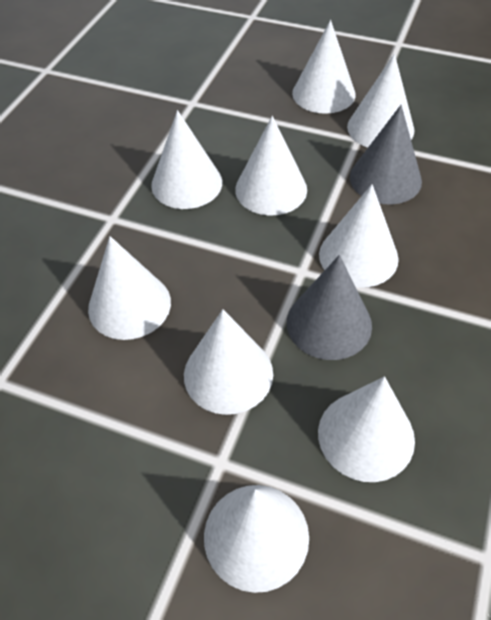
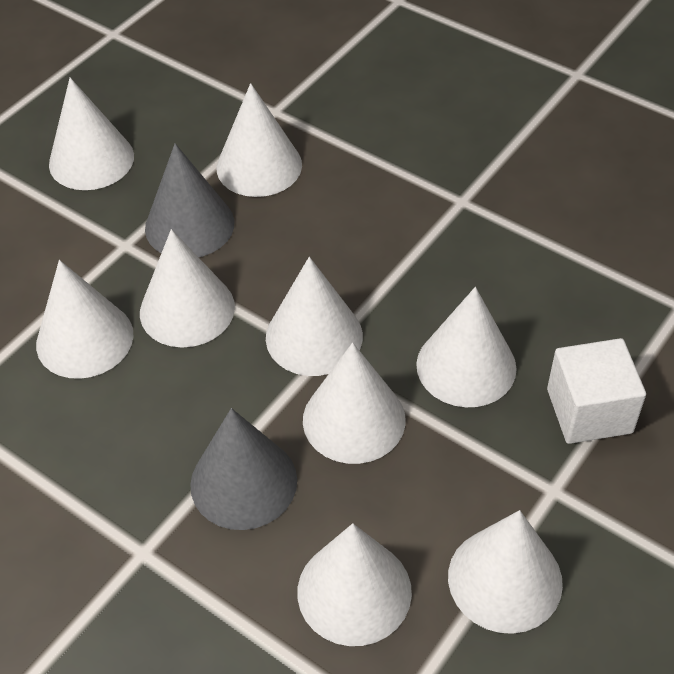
white cube: 0 -> 1

